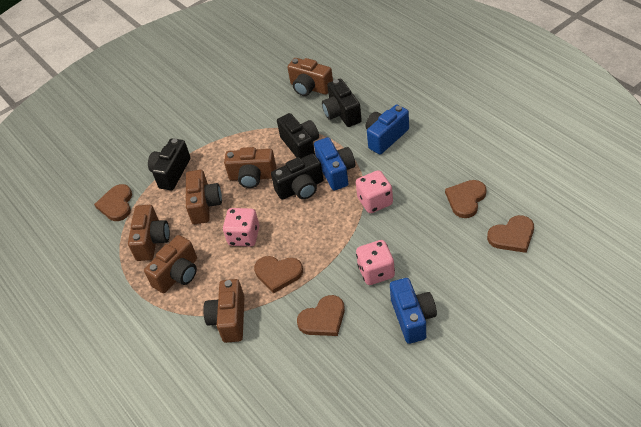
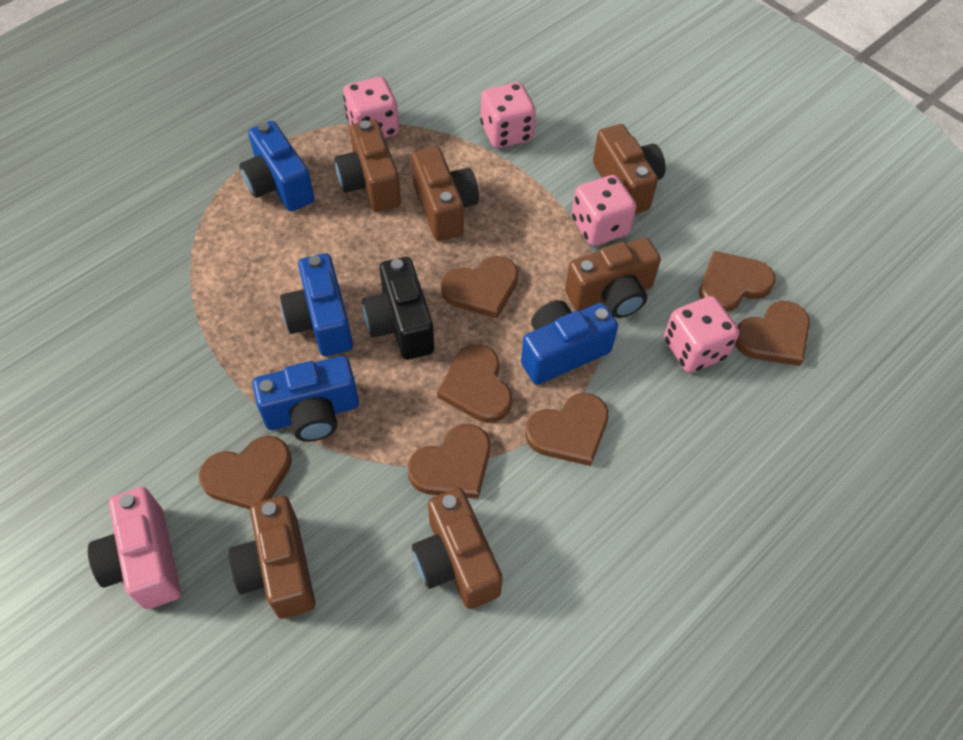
black camera: 4 -> 1
blue camera: 3 -> 4
brown heart: 5 -> 7
pink camera: 0 -> 1
pink dice: 3 -> 4

